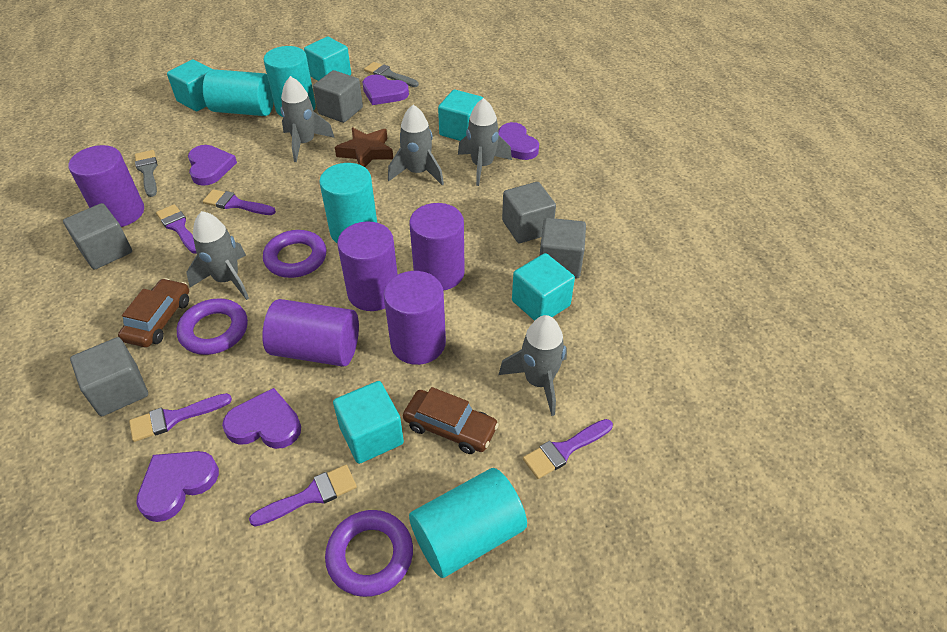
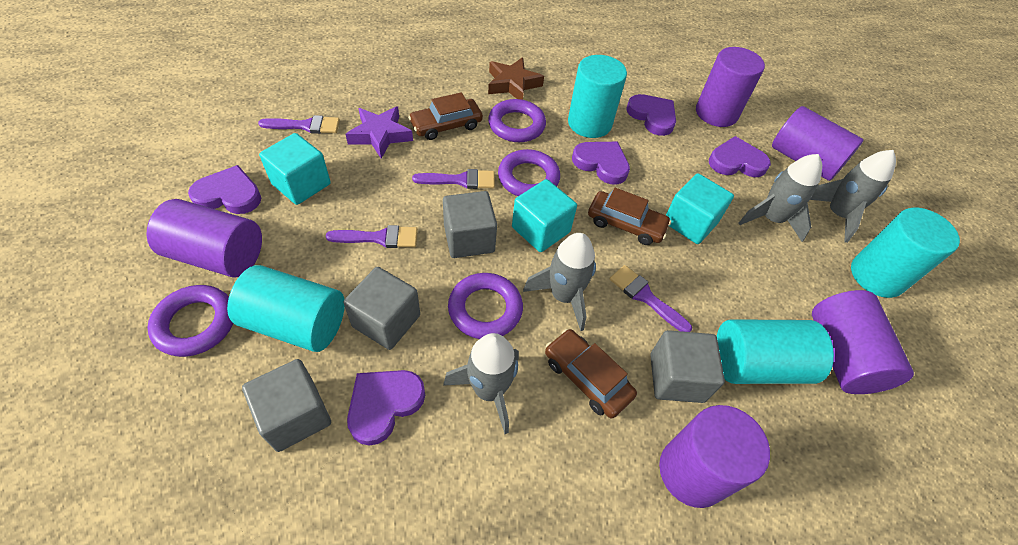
brown car: 2 -> 3
grey brush: 2 -> 0
grey cube: 5 -> 4
grey rocket: 5 -> 4
purple brush: 5 -> 4
purple ring: 3 -> 4
purple star: 0 -> 1
turquoise cube: 5 -> 3

